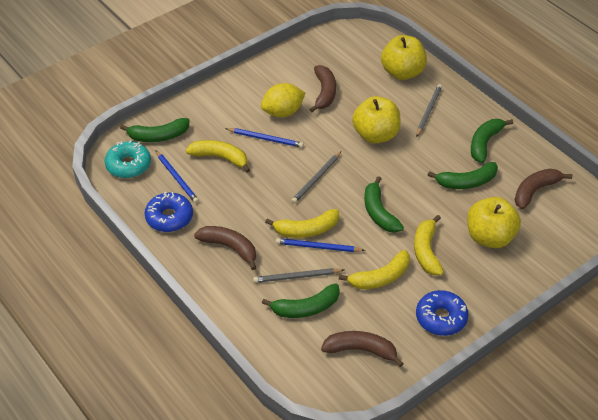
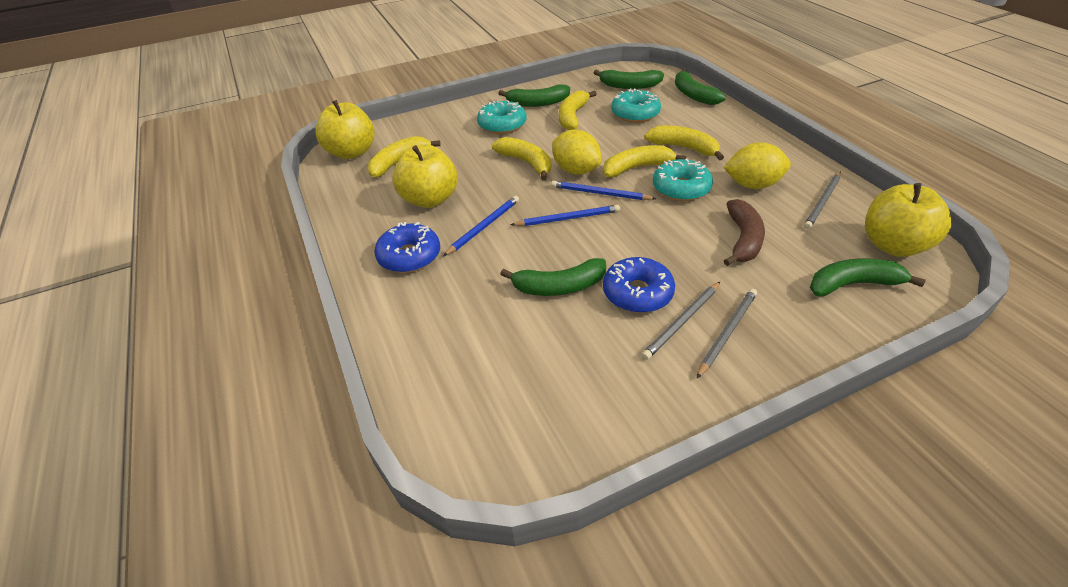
brown banana: 4 -> 1
turquoise donut: 1 -> 3
yellow banana: 4 -> 5
yellow lemon: 1 -> 2

